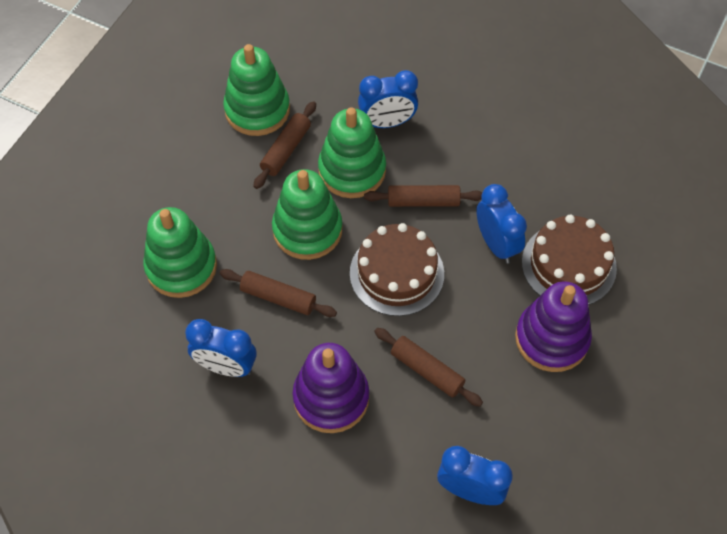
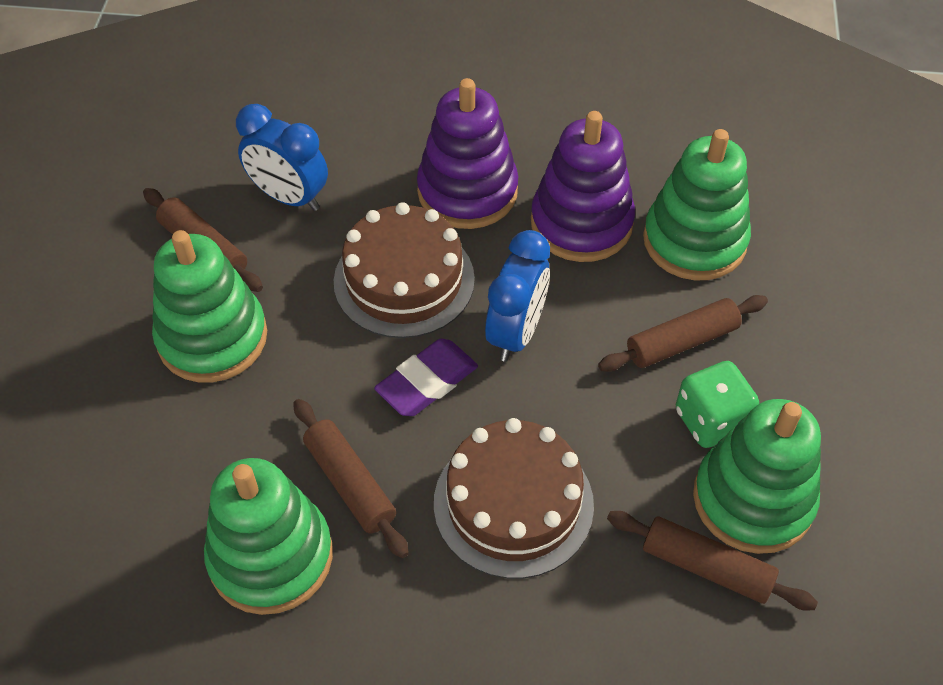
blue clock: 4 -> 2
green dice: 0 -> 1
purple eraser: 0 -> 1

